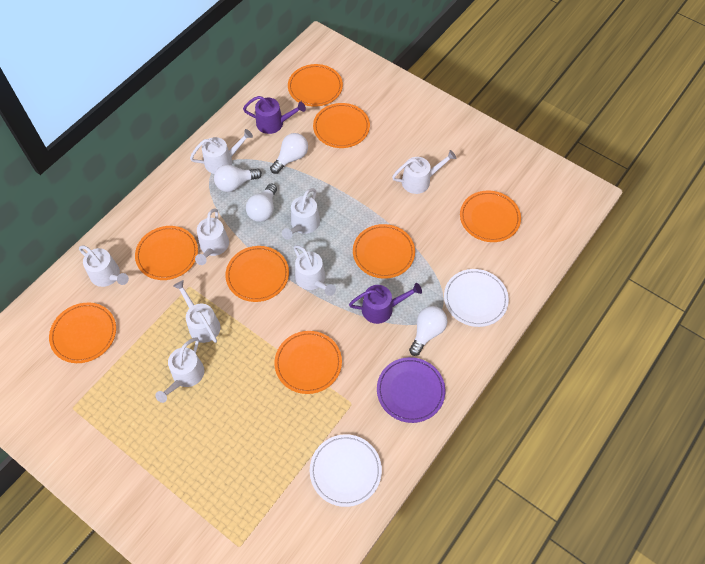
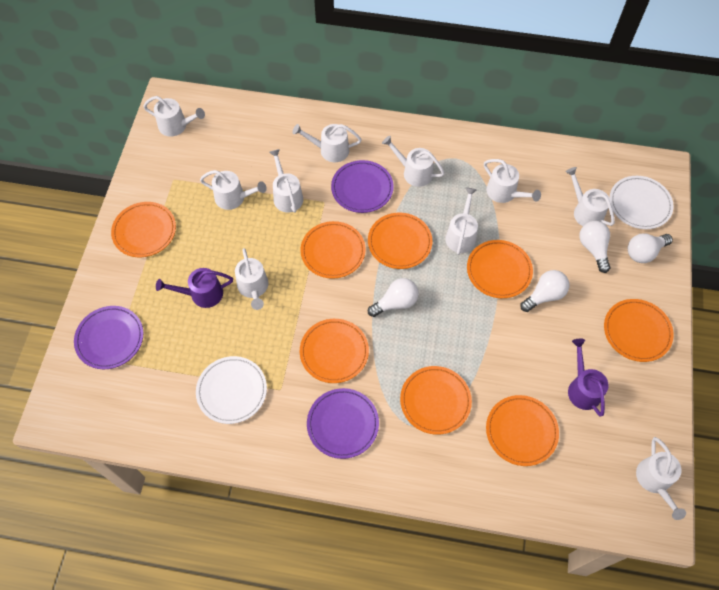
purple plate: 1 -> 3
white watering can: 8 -> 10

